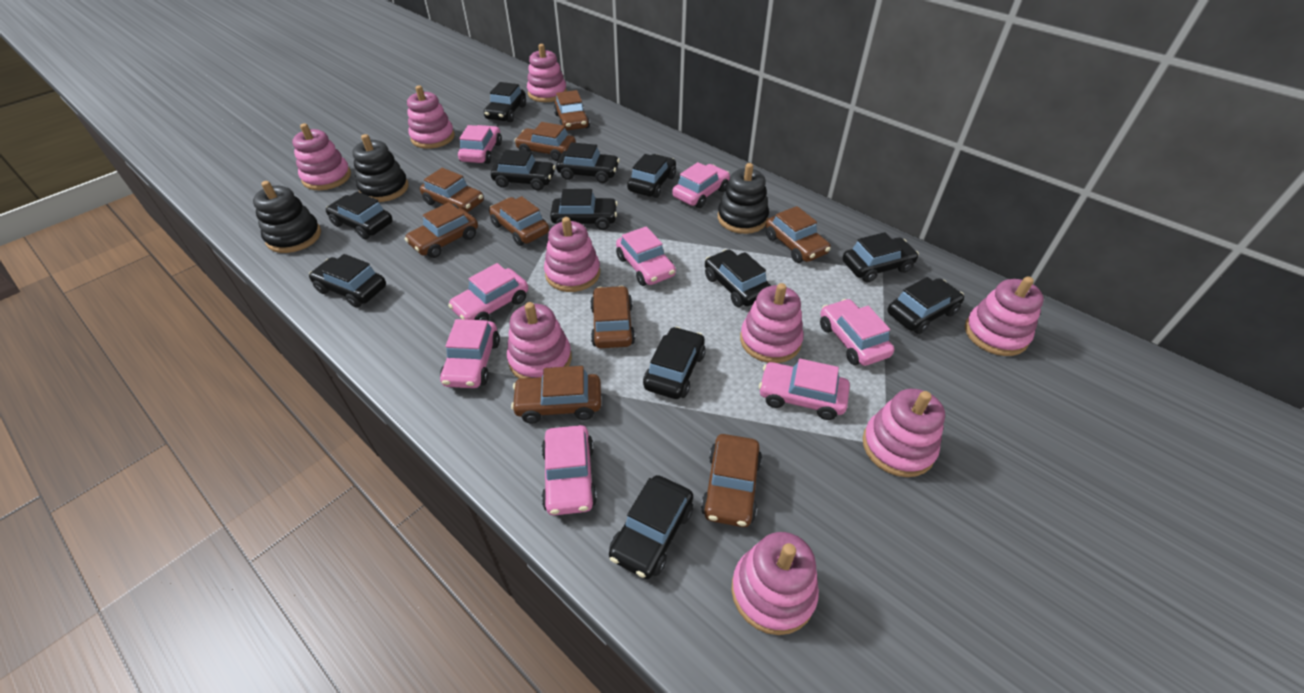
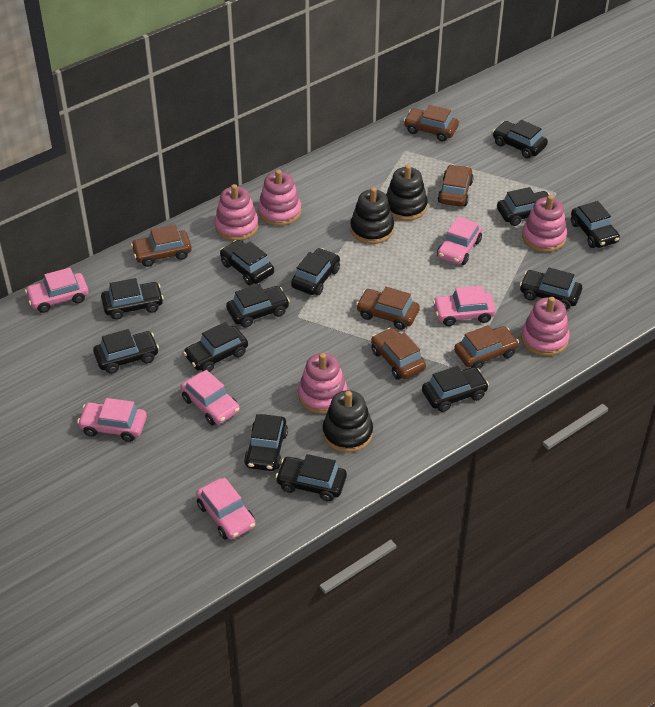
black car: 12 -> 13
brown car: 9 -> 6
pink car: 8 -> 6
pink stacking toy: 9 -> 5

